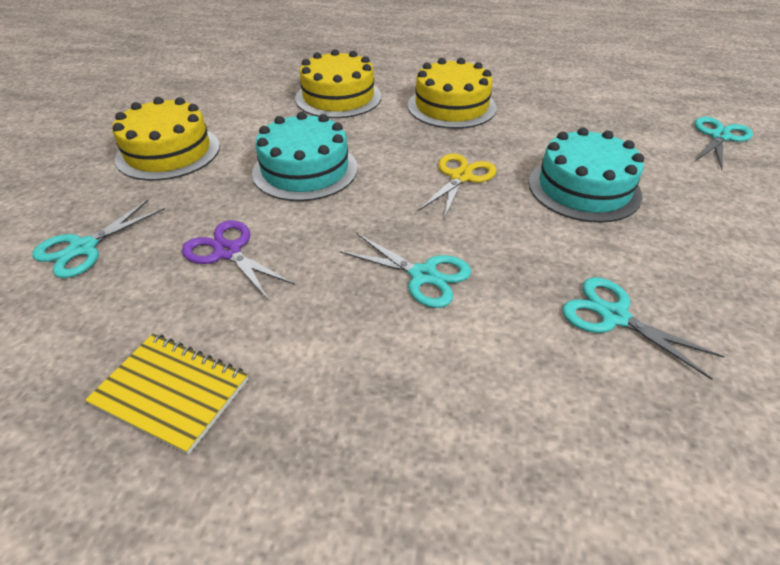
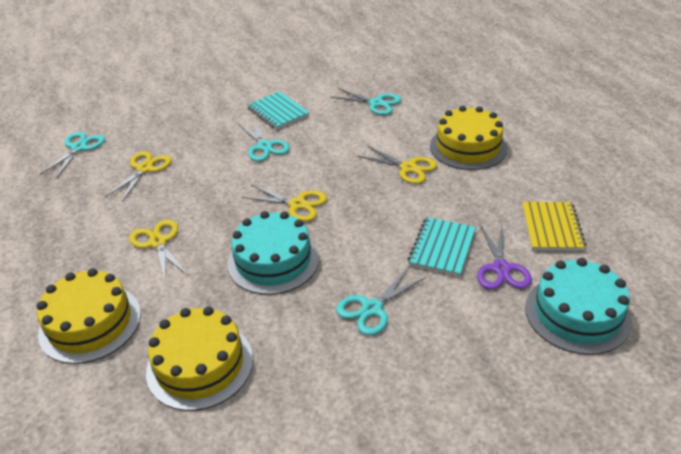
turquoise notebook: 0 -> 2
yellow scissors: 1 -> 4

